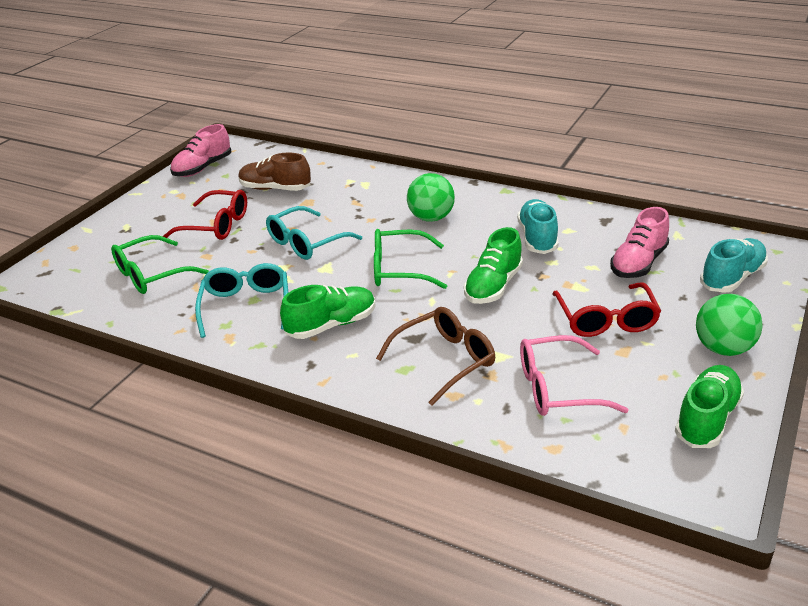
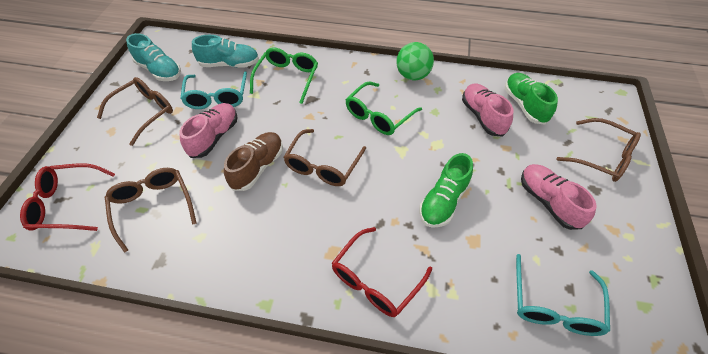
brown glasses: 1 -> 4
green ball: 2 -> 1
green shoe: 3 -> 2
pink glasses: 1 -> 0
pink shoe: 2 -> 3

